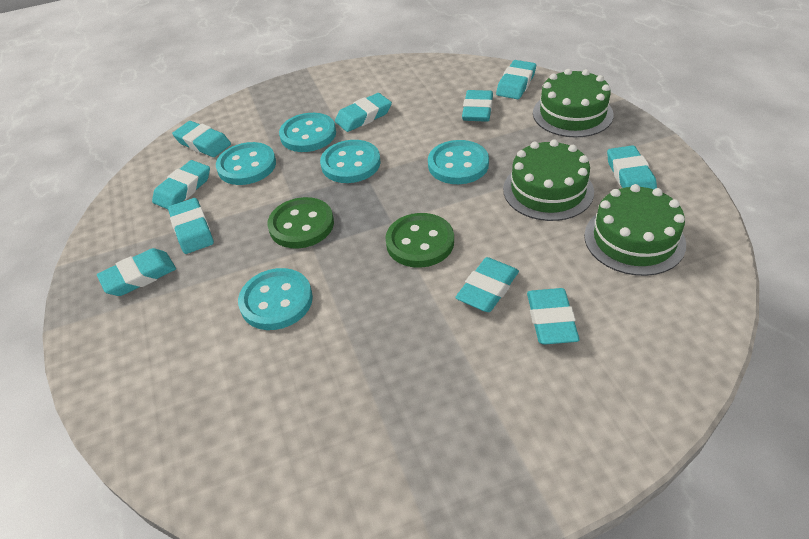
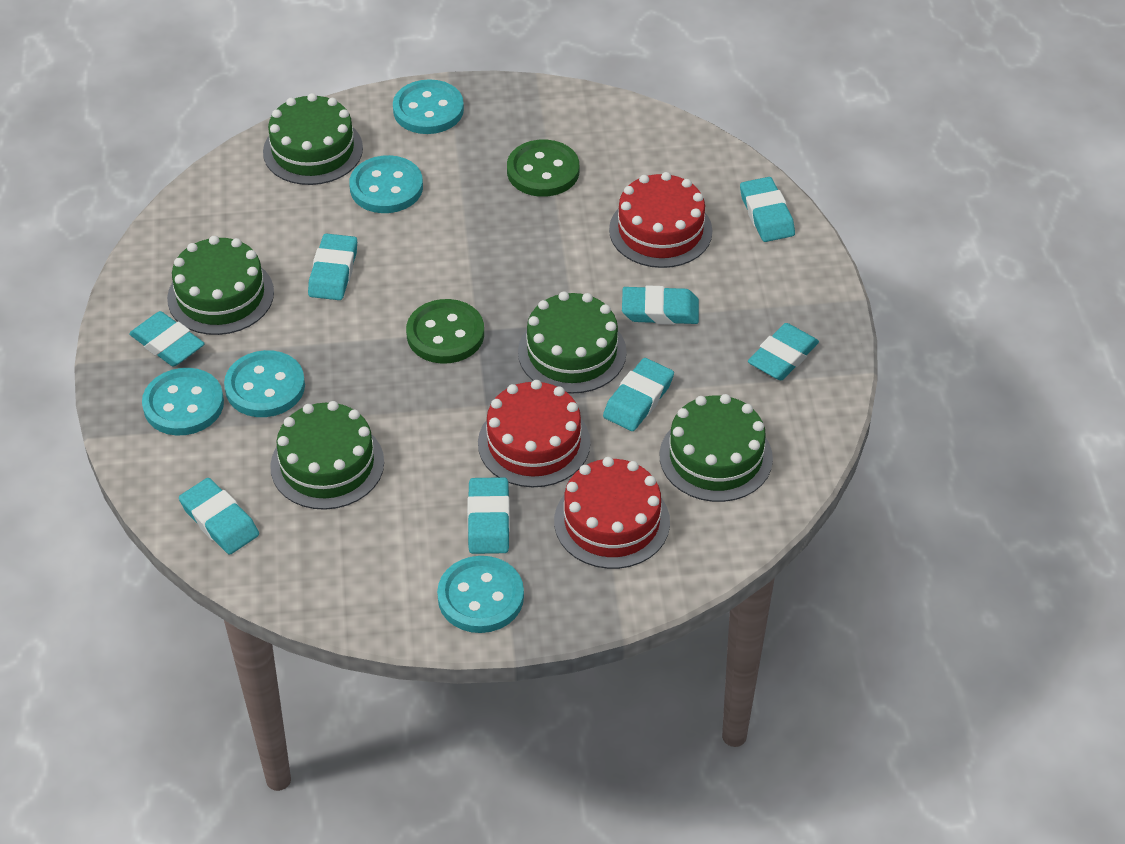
green cake: 3 -> 5
red cake: 0 -> 3
turquoise eraser: 10 -> 8

